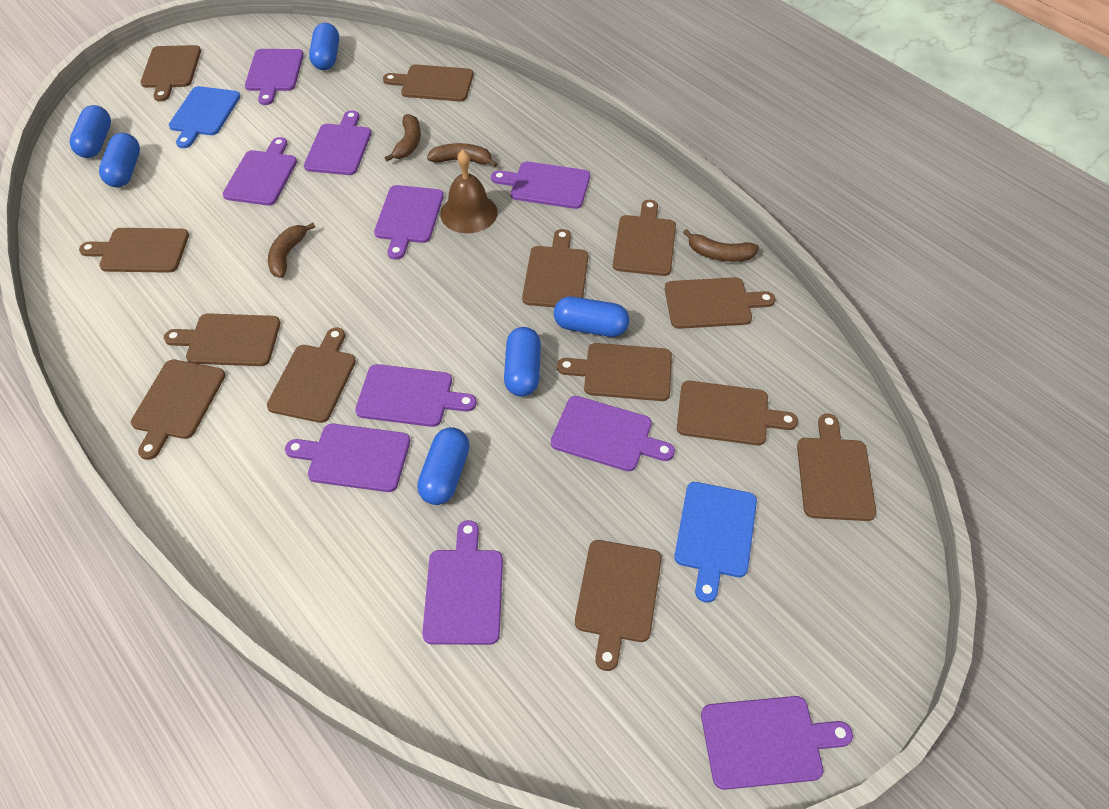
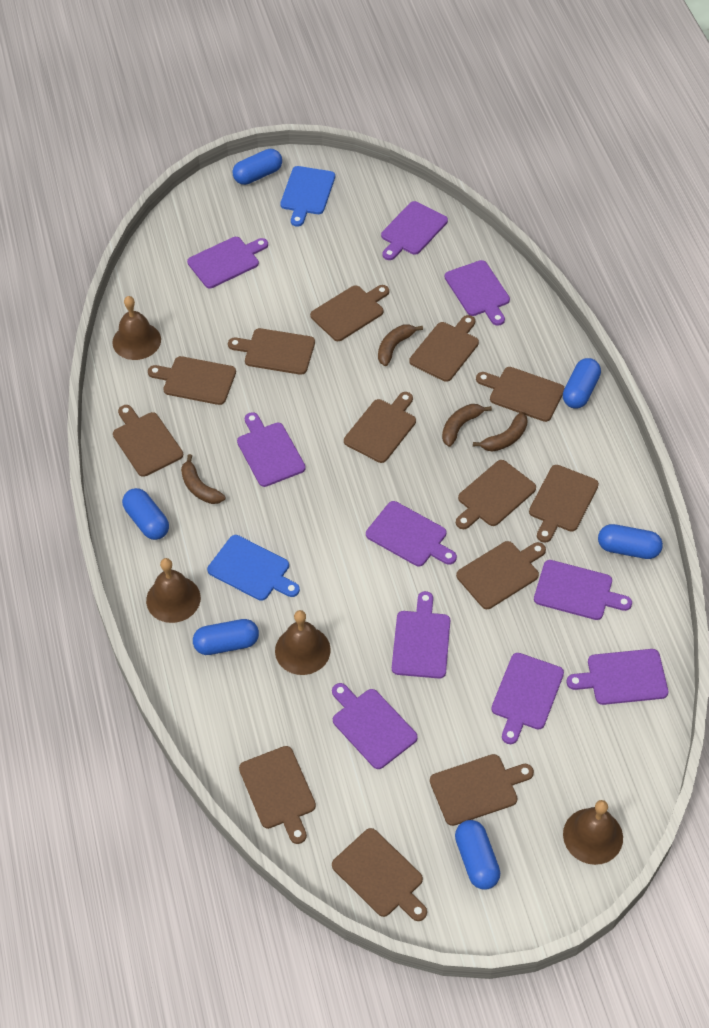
brown bell: 1 -> 4

